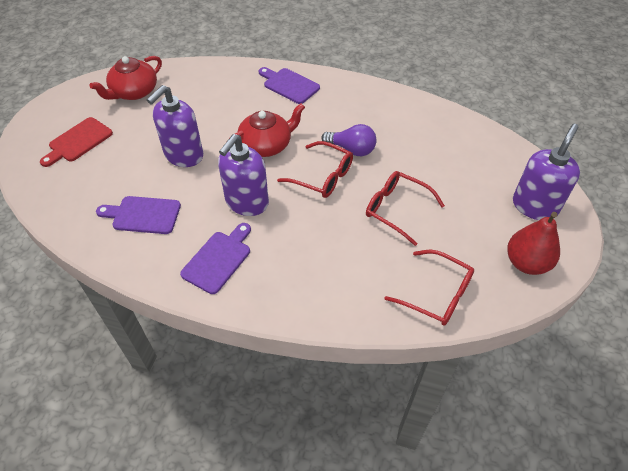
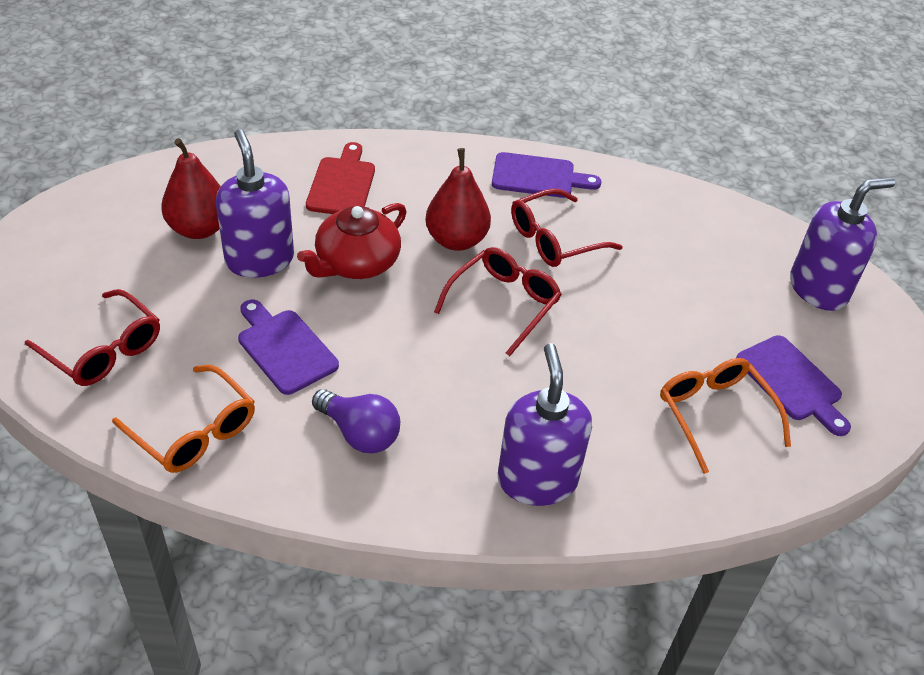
orange glasses: 0 -> 2
red pear: 1 -> 2
red teapot: 2 -> 1

